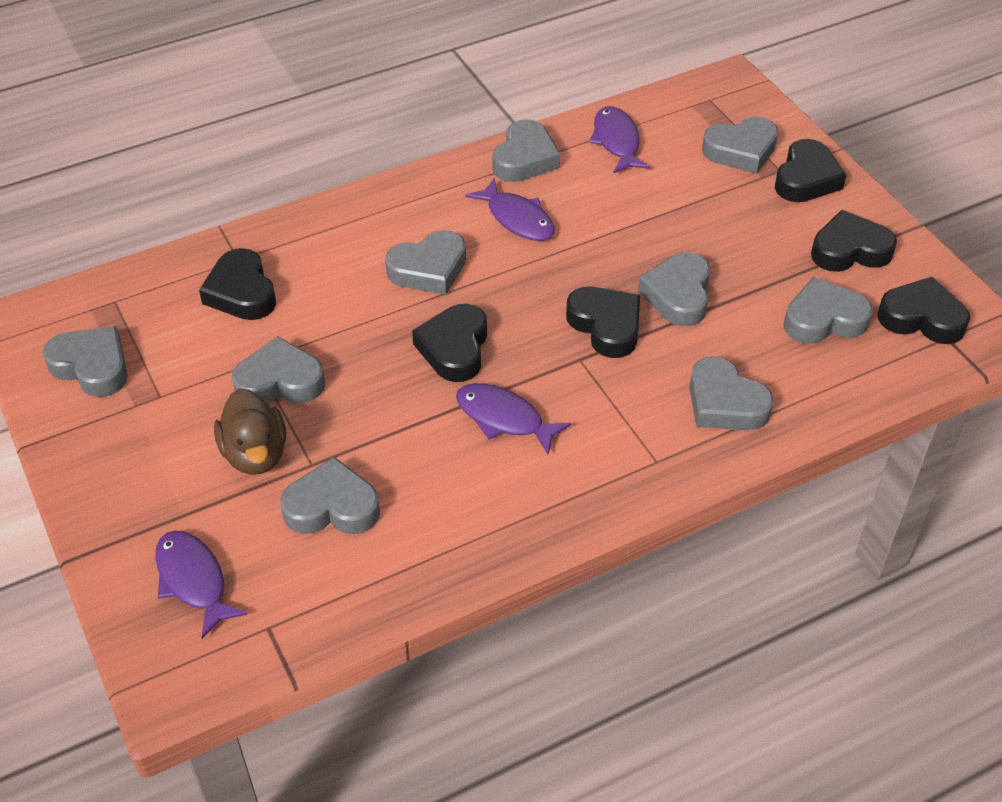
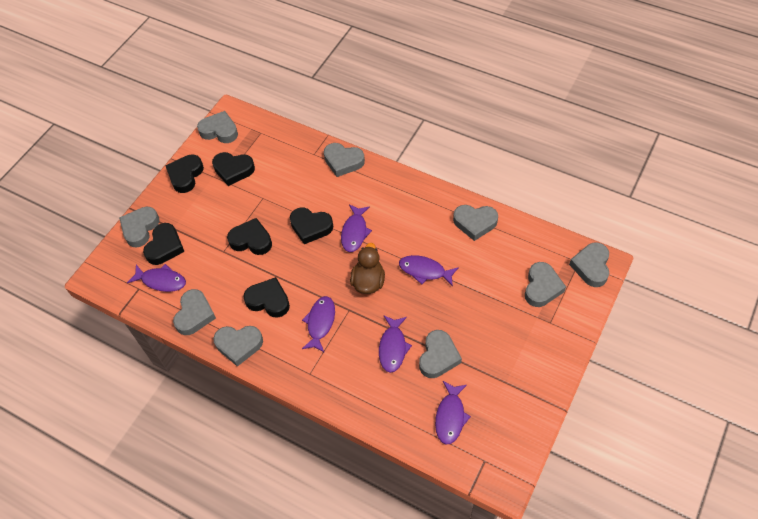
purple fish: 4 -> 6

